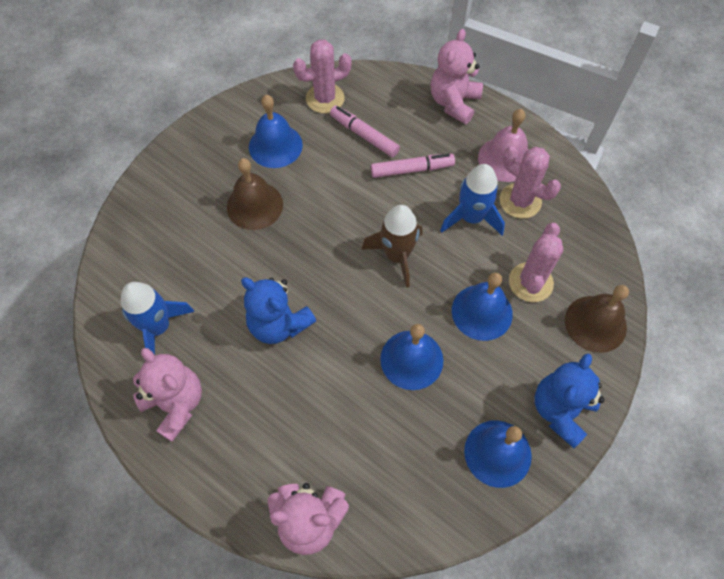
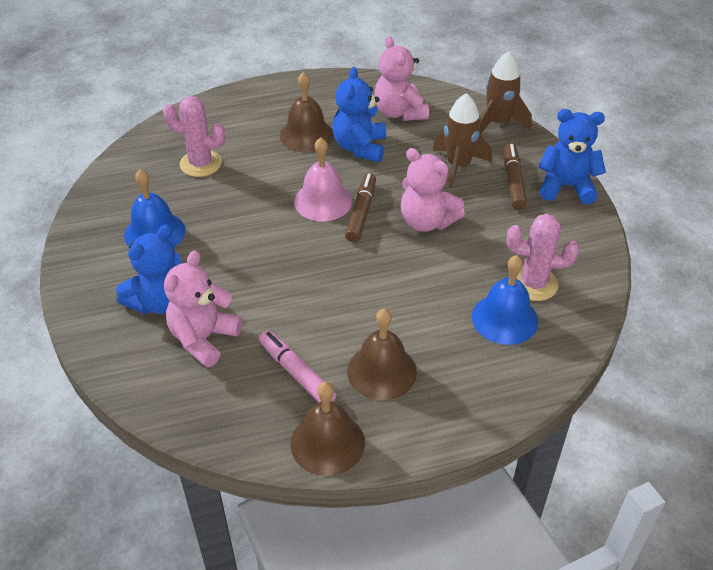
blue bell: 4 -> 2
blue rocket: 2 -> 0
blue teddy bear: 2 -> 3
brown bell: 2 -> 3
brown marker: 0 -> 2
brown rocket: 1 -> 2
pink cactus: 3 -> 2
pink marker: 2 -> 1

